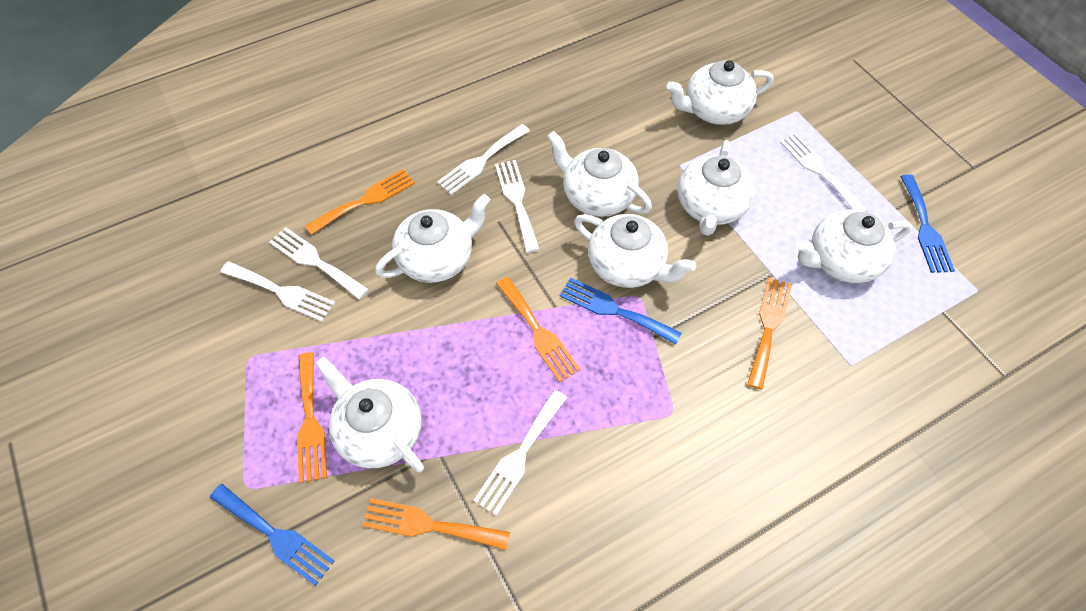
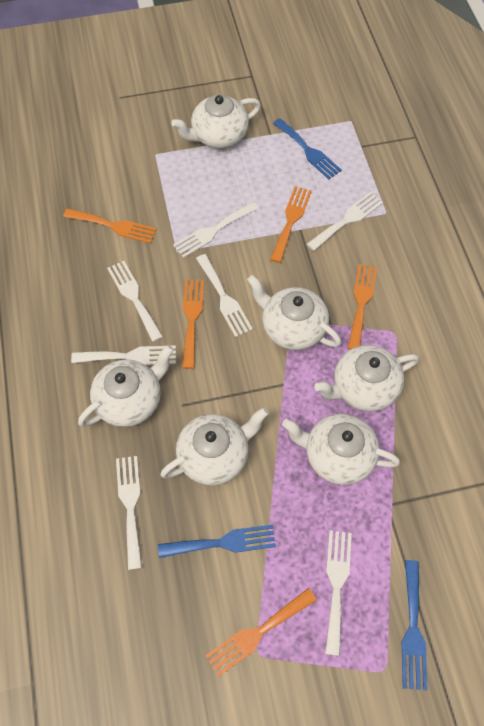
white fork: 6 -> 7
white teapot: 7 -> 6

